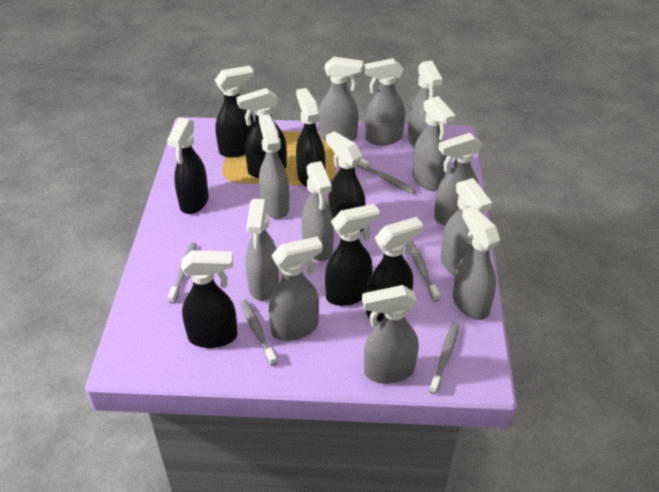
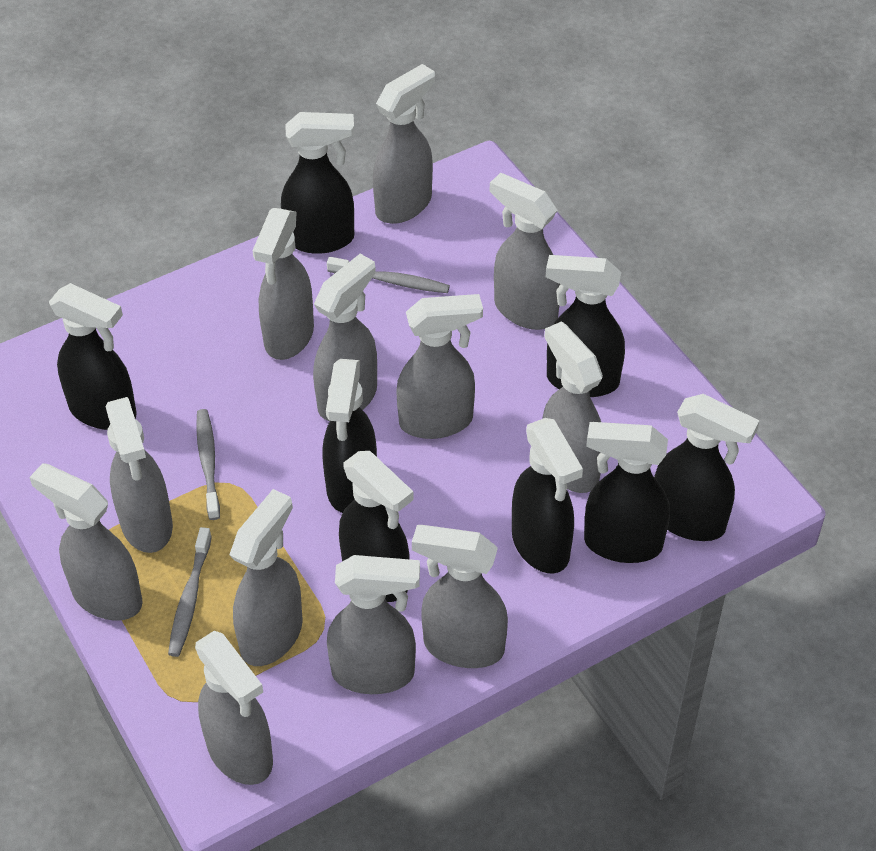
grey toothbrush: 5 -> 3

